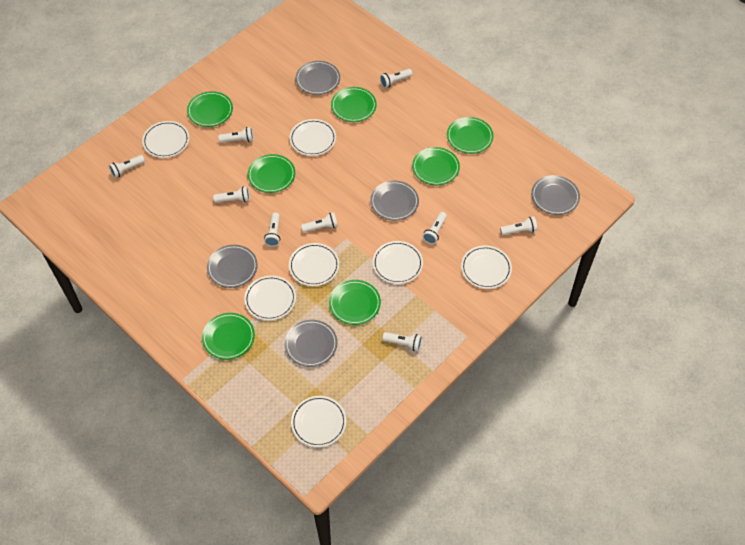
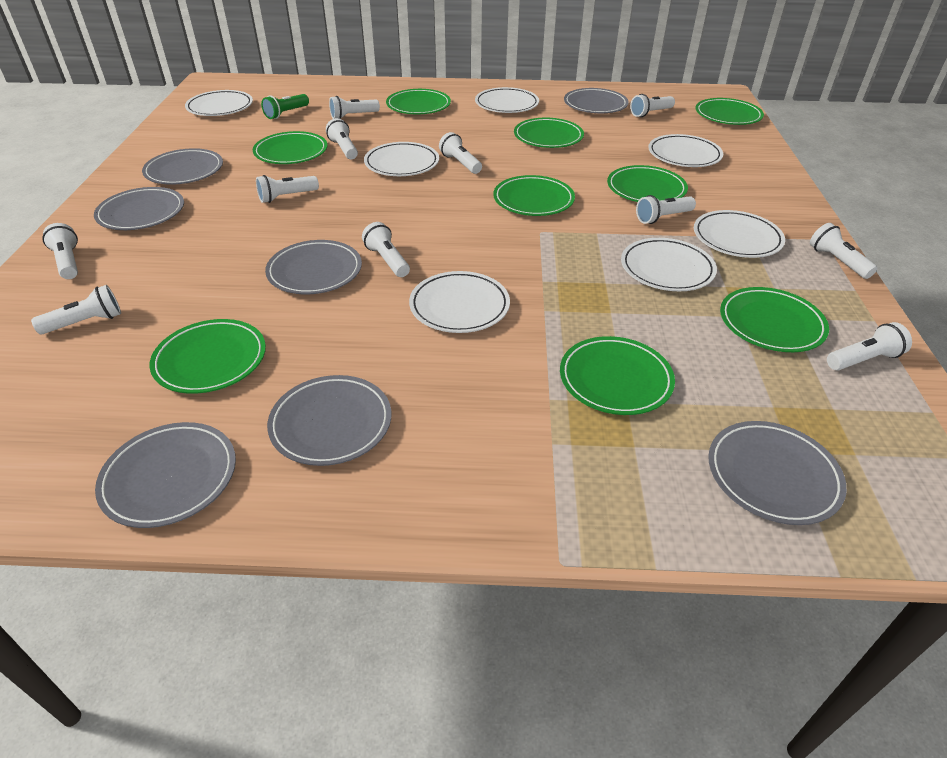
green flashlight: 0 -> 1
green plate: 7 -> 9
grey plate: 5 -> 7
white flashlight: 9 -> 11

